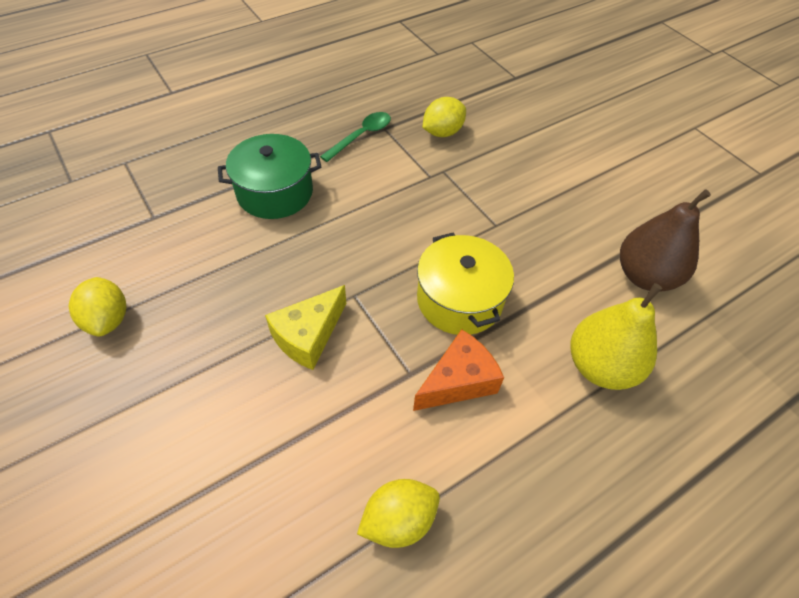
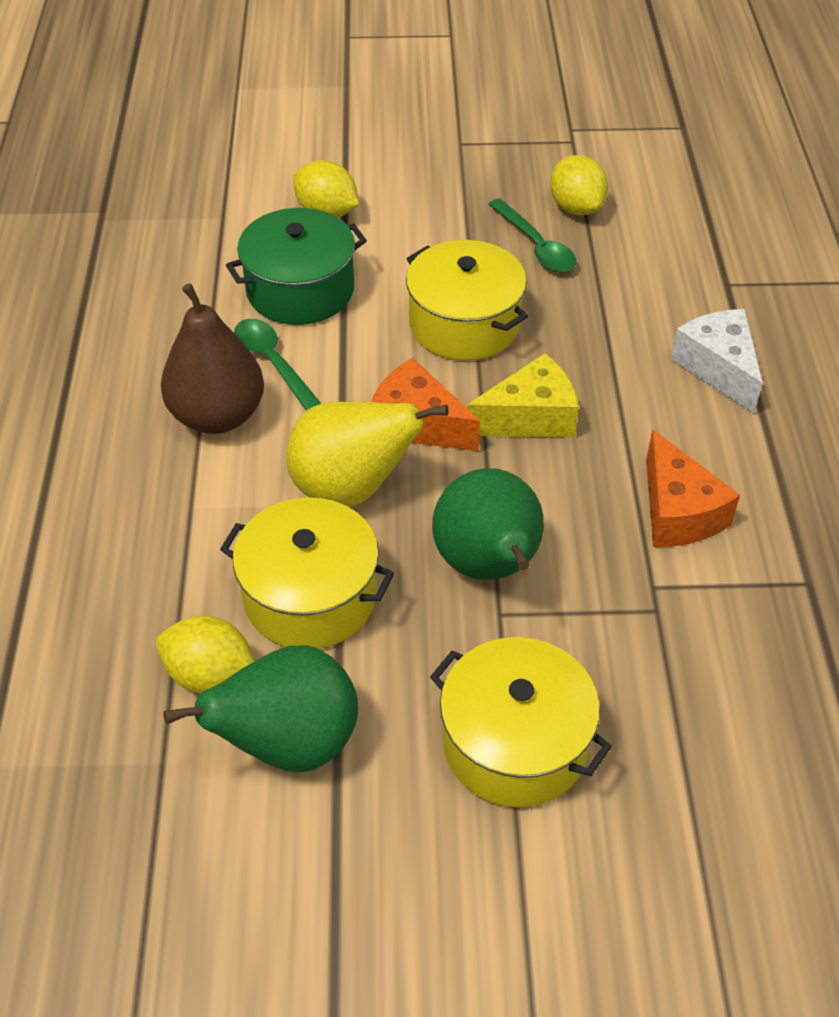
green pear: 0 -> 2
green spoon: 1 -> 2
orange cheese: 1 -> 2
white cheese: 0 -> 1
yellow pot: 1 -> 3

